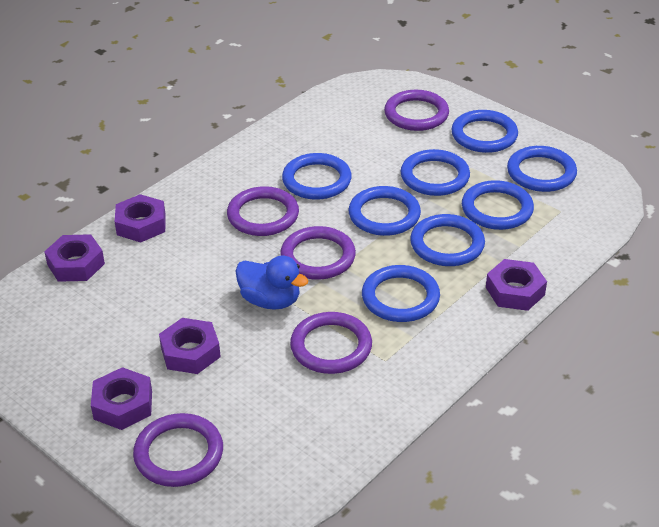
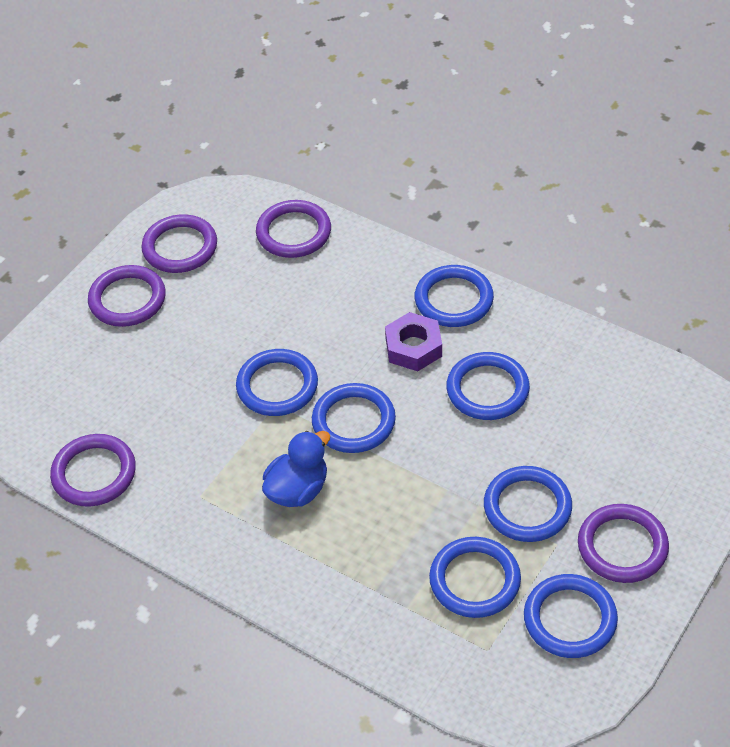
blue ring: 8 -> 7
purple nut: 5 -> 1

